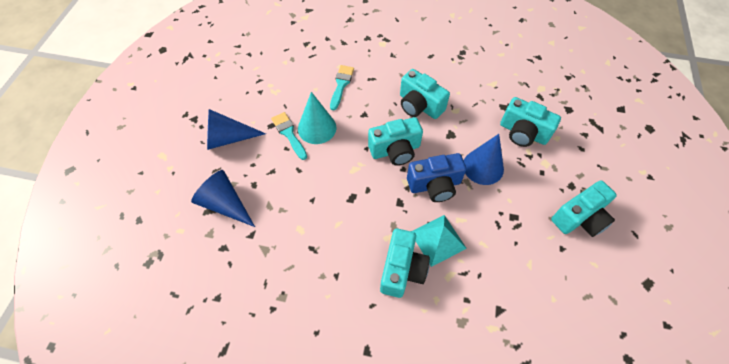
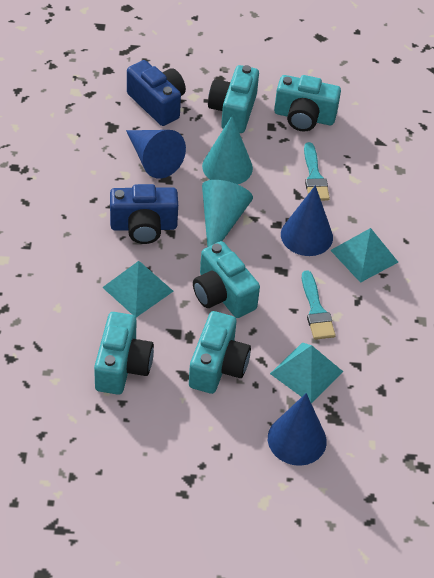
blue camera: 1 -> 2
turquoise cone: 1 -> 2
turquoise pyramid: 1 -> 3

